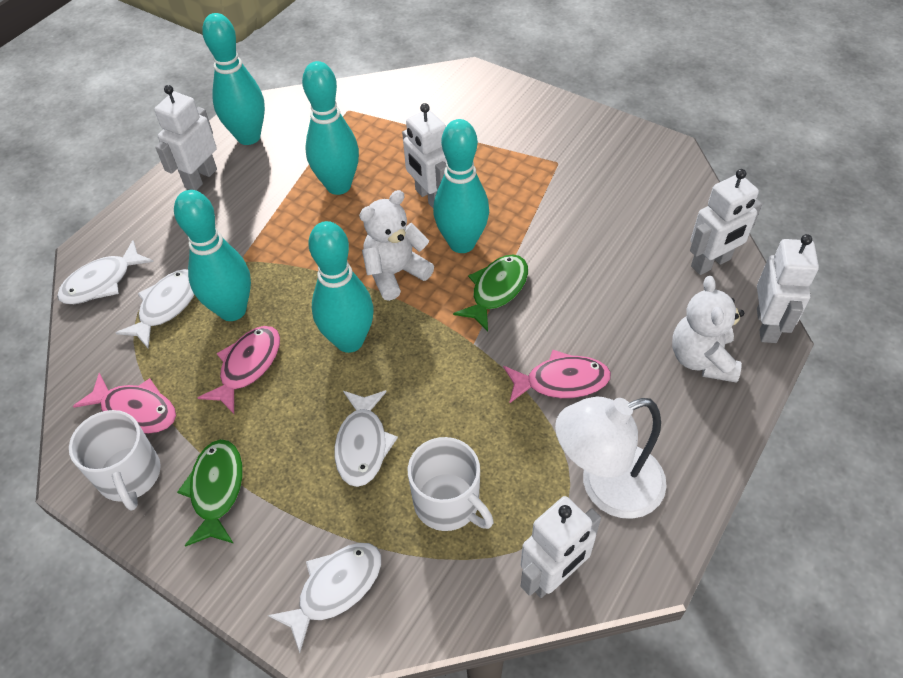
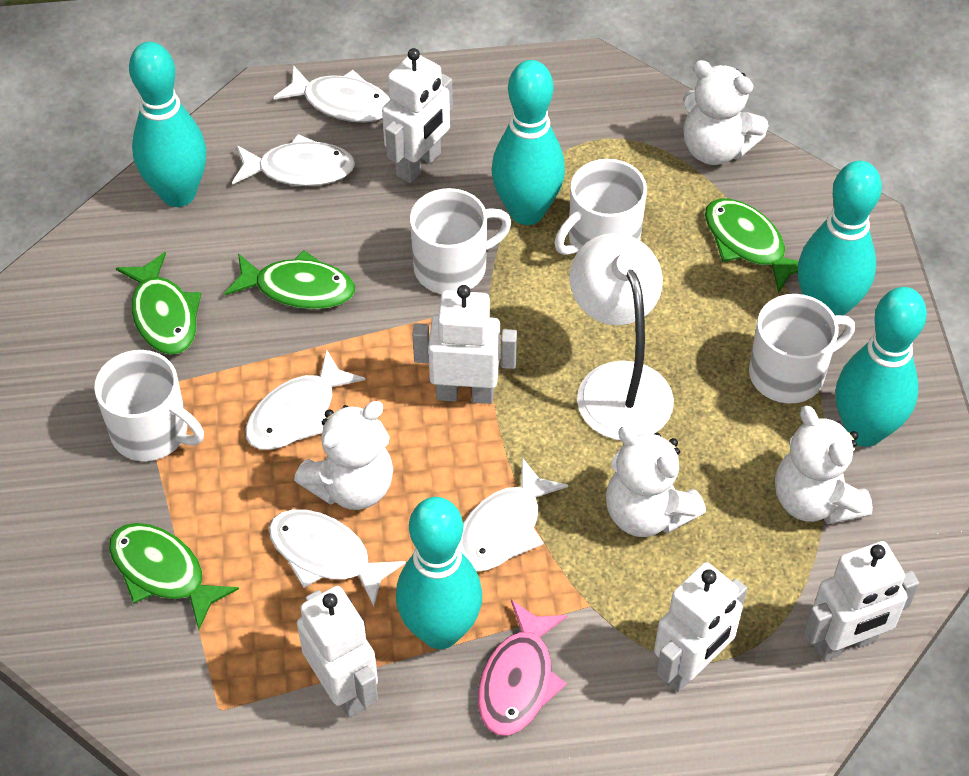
green fish: 2 -> 4
pink fish: 3 -> 1
white fish: 4 -> 5
white mug: 2 -> 4
white teddy bear: 2 -> 4

